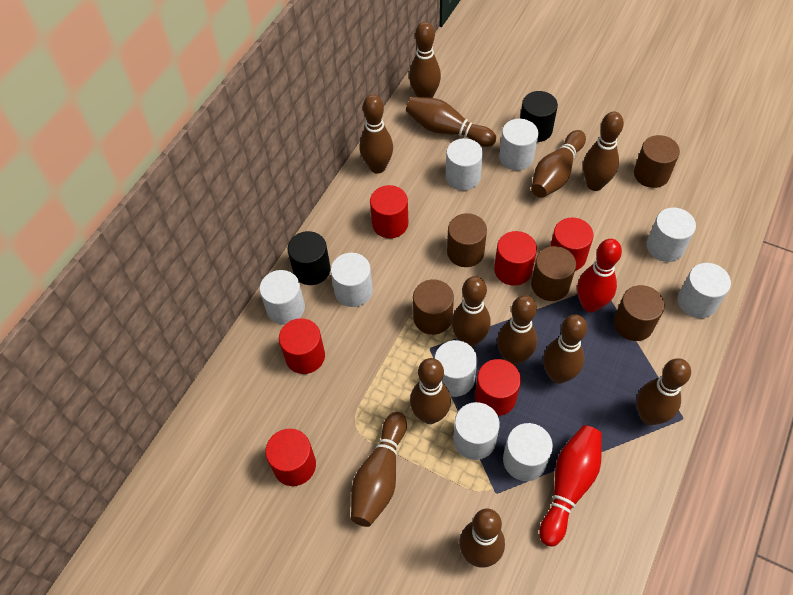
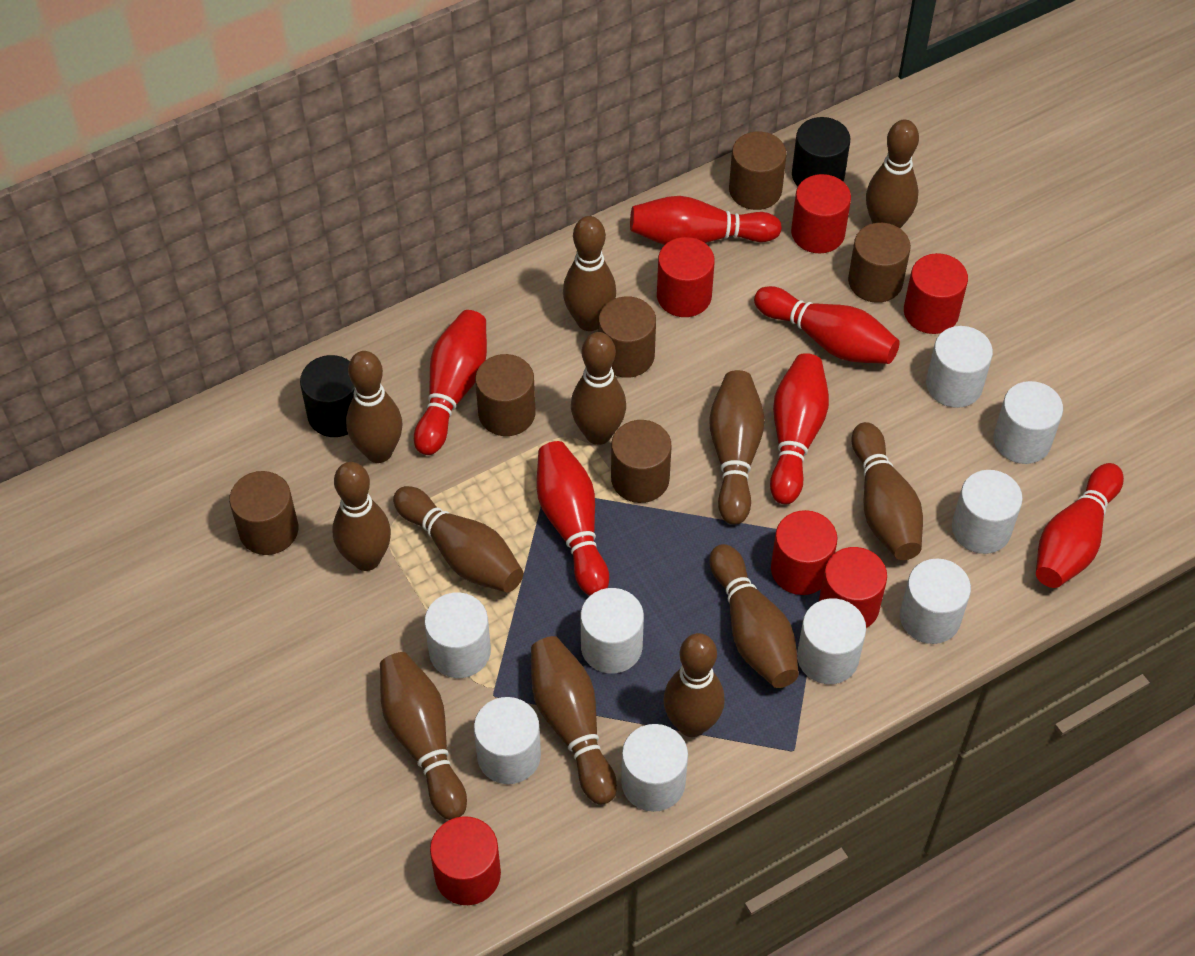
brown cylinder: 5 -> 6
red bowling pin: 2 -> 6

